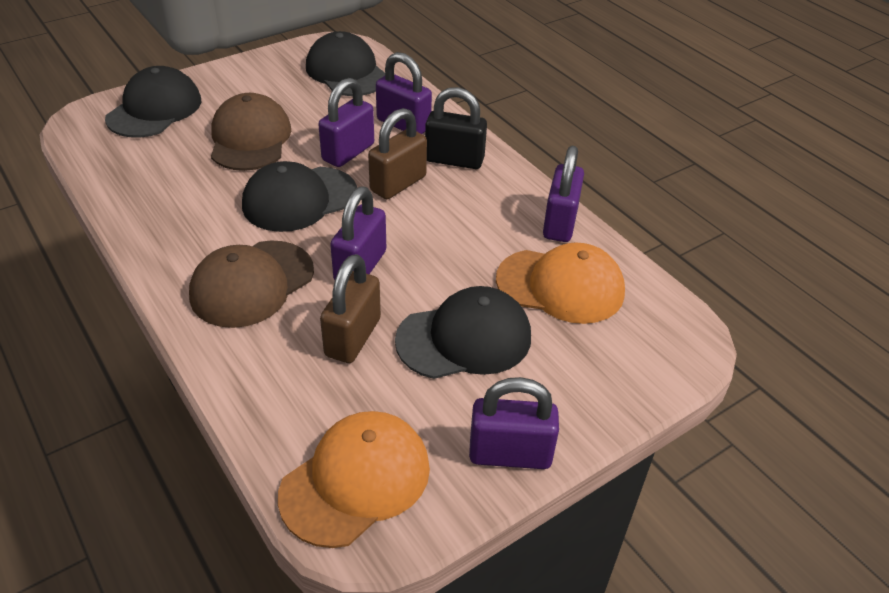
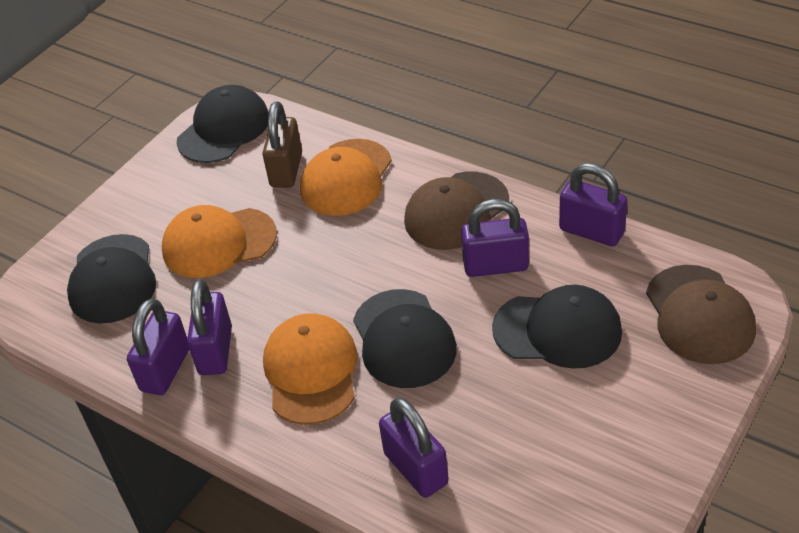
black padlock: 1 -> 0
brown padlock: 2 -> 1
orange cap: 2 -> 3

